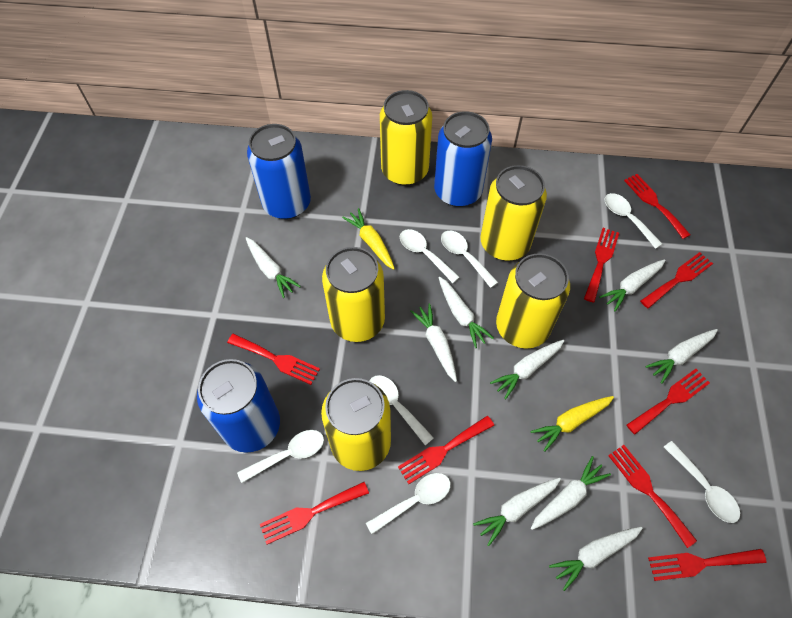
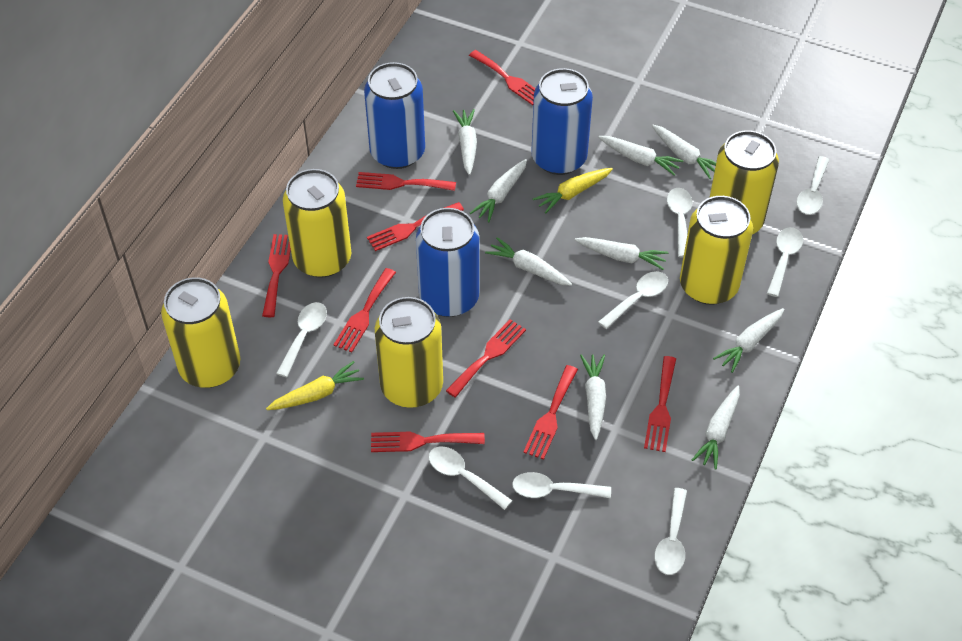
white spoon: 7 -> 8

